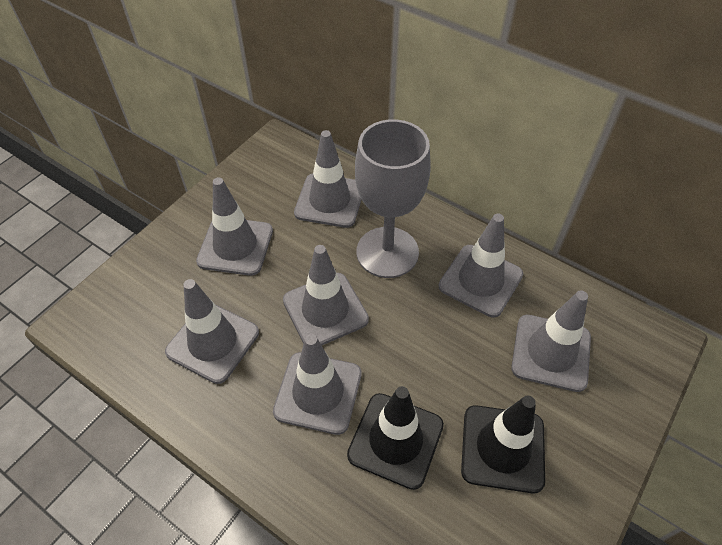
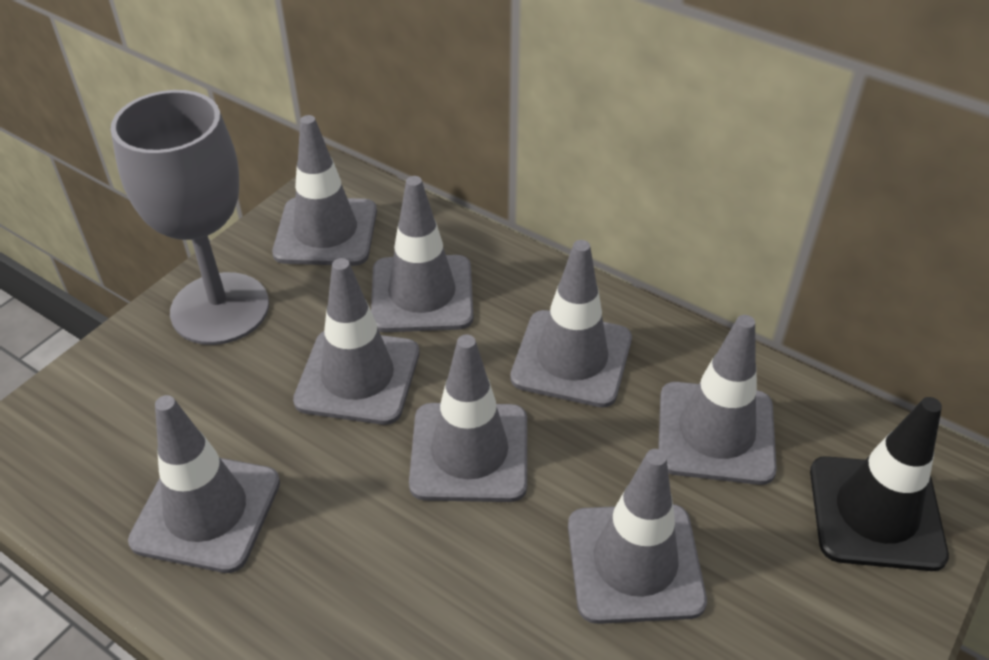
black traffic cone: 2 -> 1
grey traffic cone: 7 -> 8

